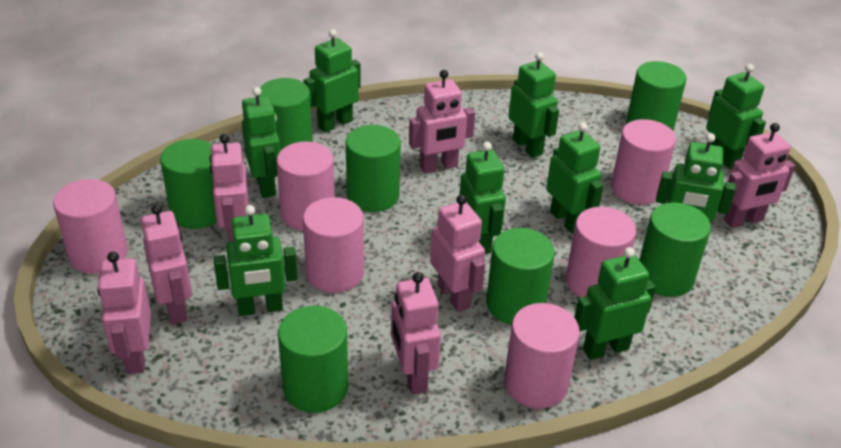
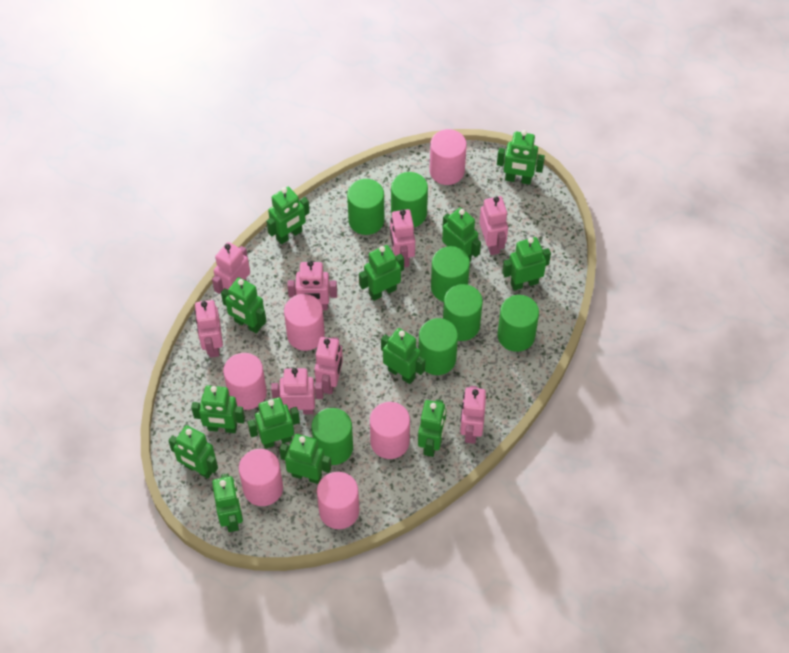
green robot: 9 -> 13
pink robot: 7 -> 8

